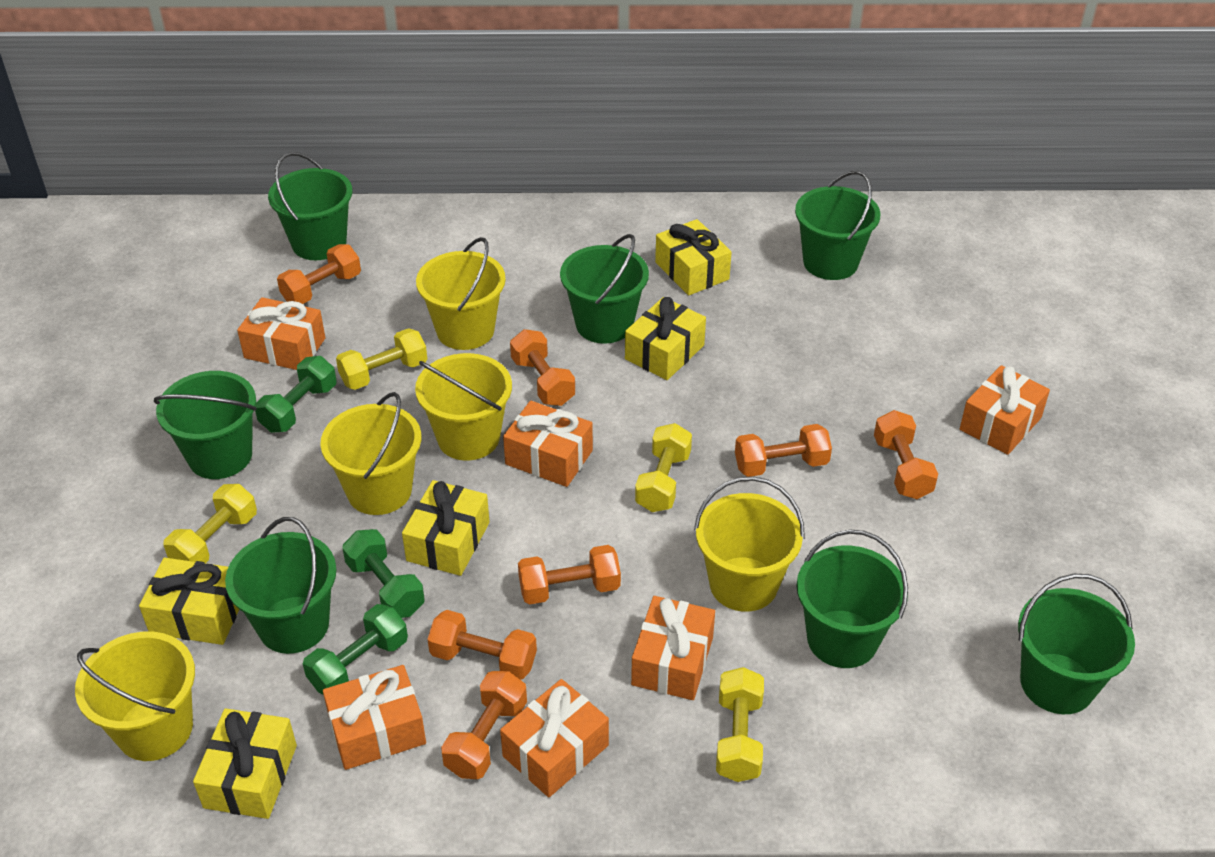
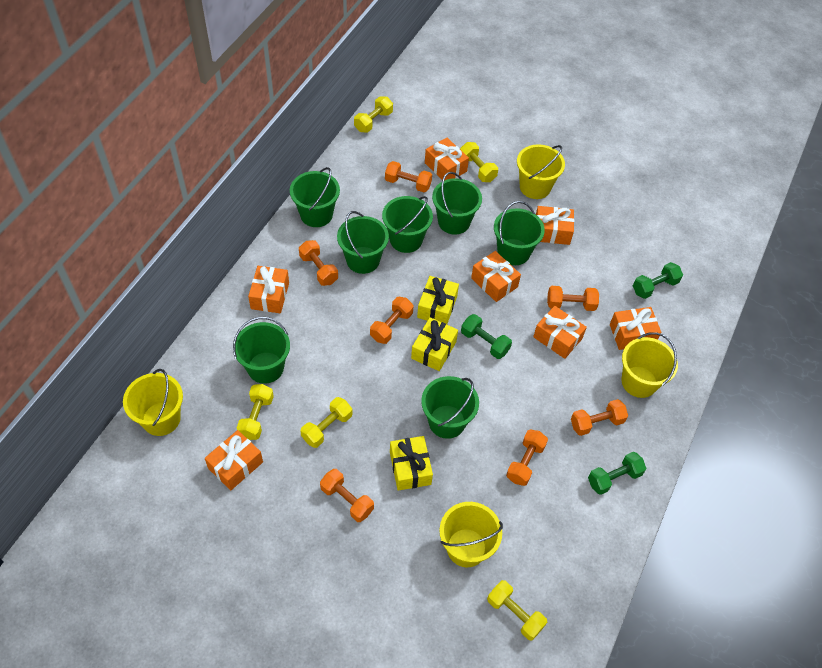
orange gift: 6 -> 7
yellow bucket: 5 -> 4
yellow dumbbell: 4 -> 5
yellow gift: 5 -> 3

